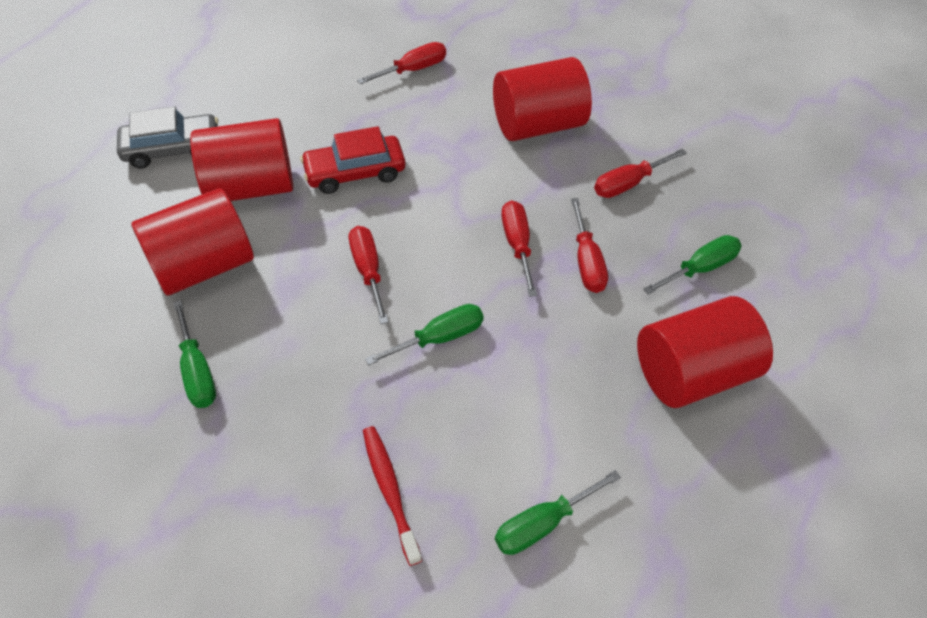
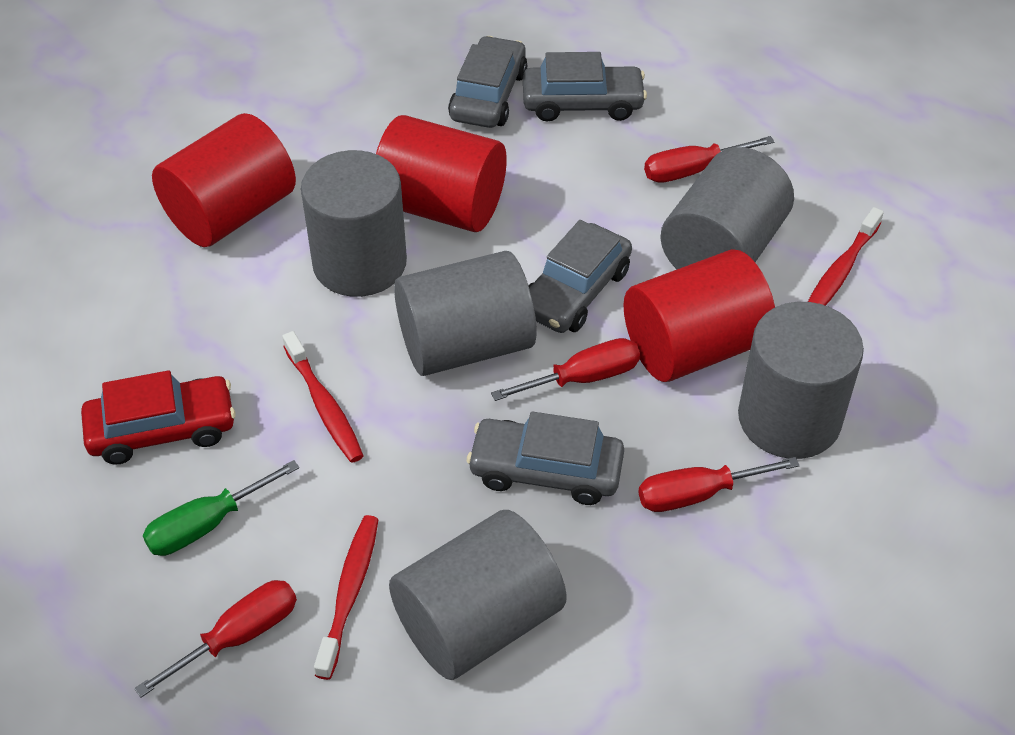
green screwdriver: 4 -> 1
grey car: 1 -> 4
grey cylinder: 0 -> 5
red cylinder: 4 -> 3
red screwdriver: 5 -> 4
red toothbrush: 1 -> 3

